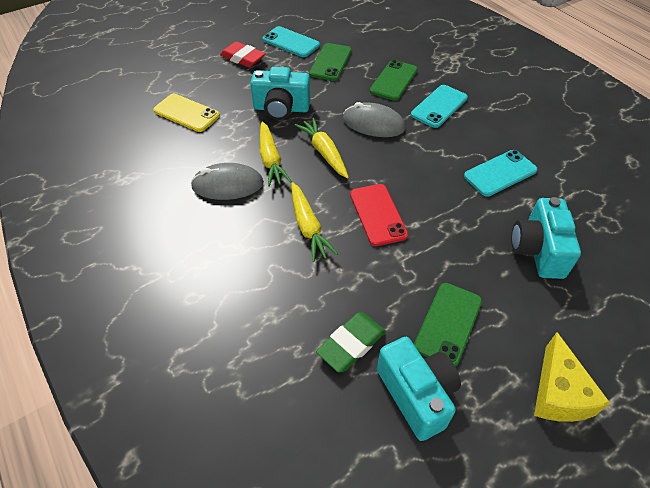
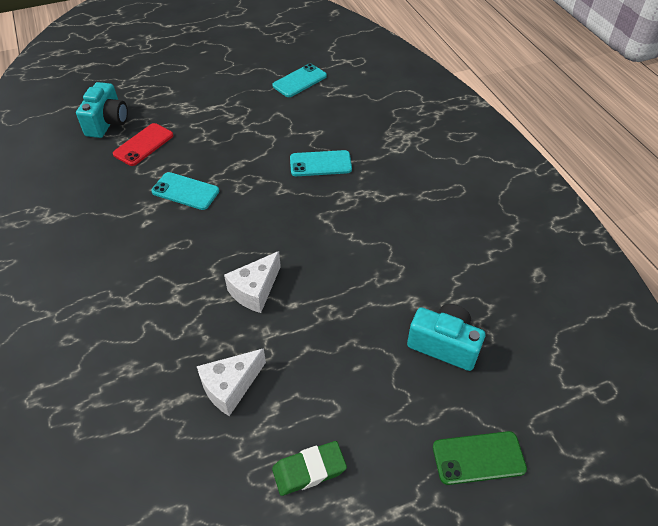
green phone: 3 -> 1
grey mouse: 2 -> 0
red eraser: 1 -> 0
turquoise camera: 3 -> 2
white cheese: 0 -> 2
yellow carrot: 3 -> 0
yellow cheese: 1 -> 0
yellow phone: 1 -> 0

